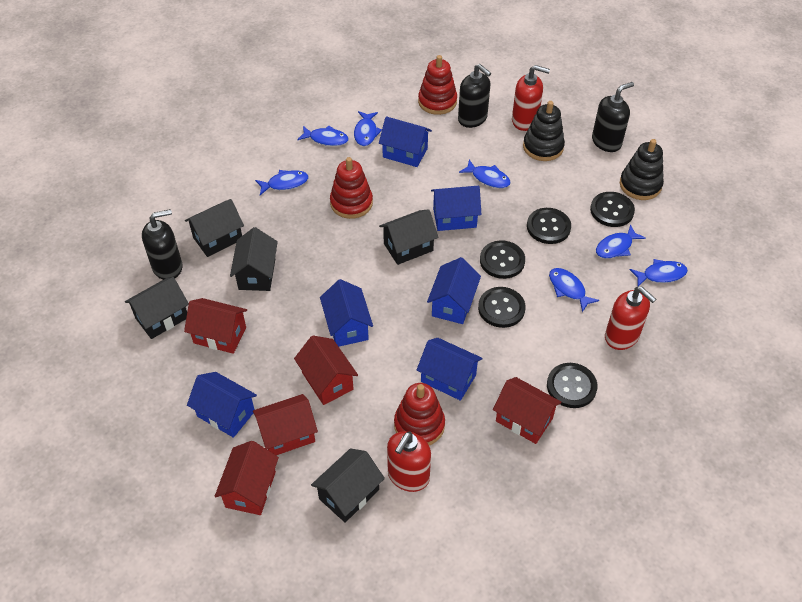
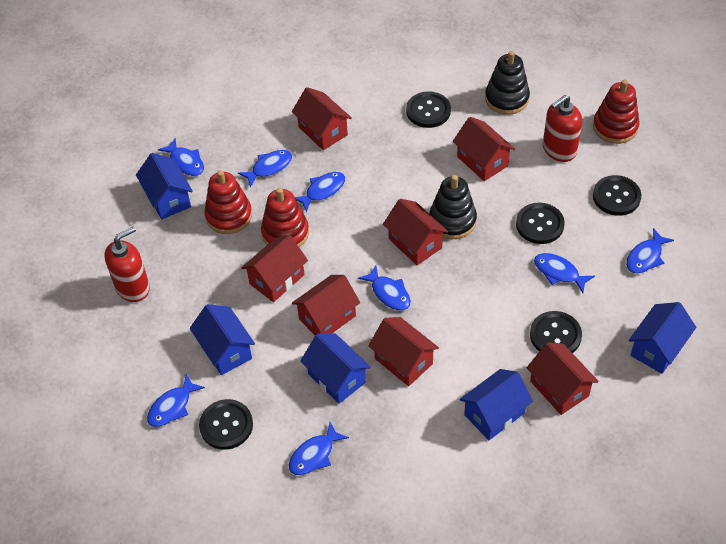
black house: 5 -> 0
black soap dispenser: 3 -> 0
blue fish: 7 -> 8
blue house: 6 -> 5
red house: 5 -> 7
red soap dispenser: 3 -> 2

